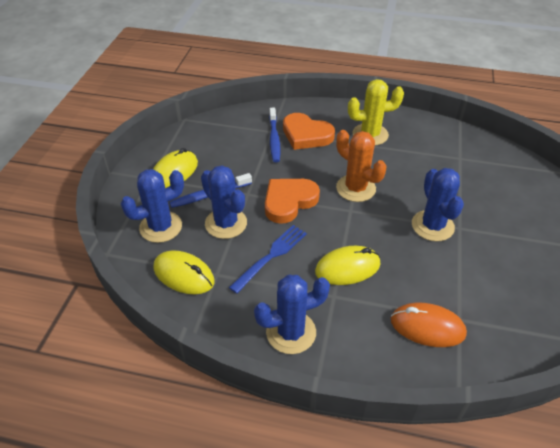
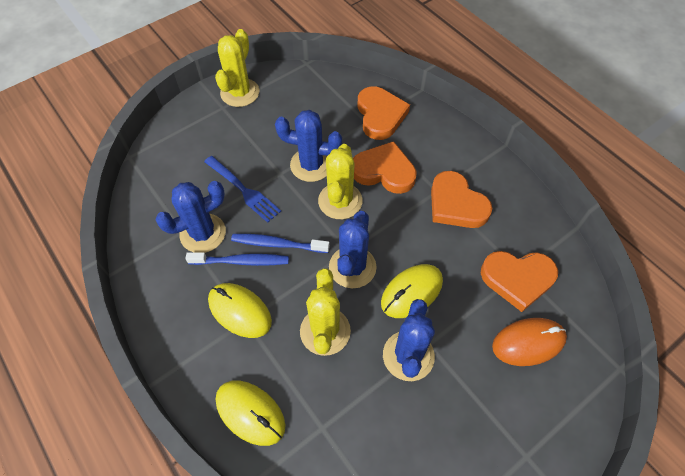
orange cactus: 1 -> 0
orange heart: 2 -> 4
yellow cactus: 1 -> 3

